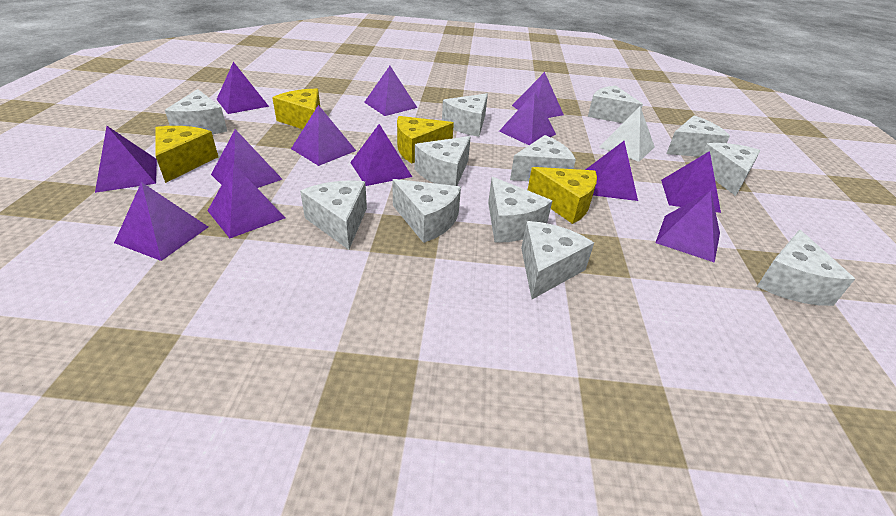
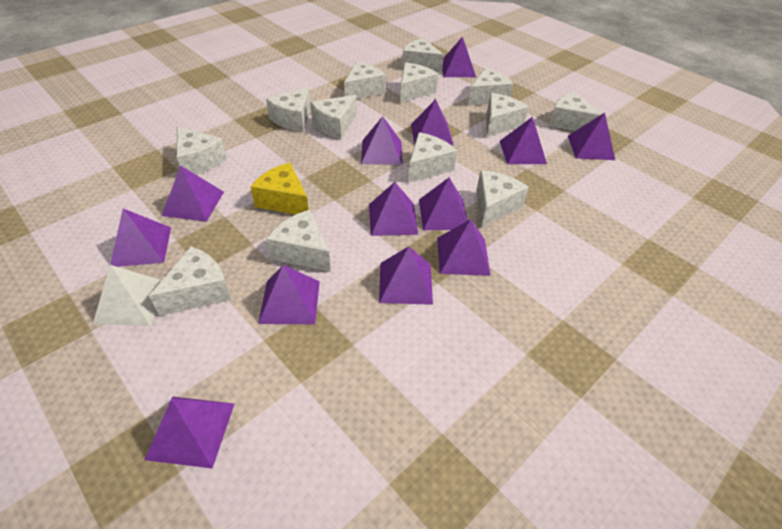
white cheese: 12 -> 13
yellow cheese: 4 -> 1

